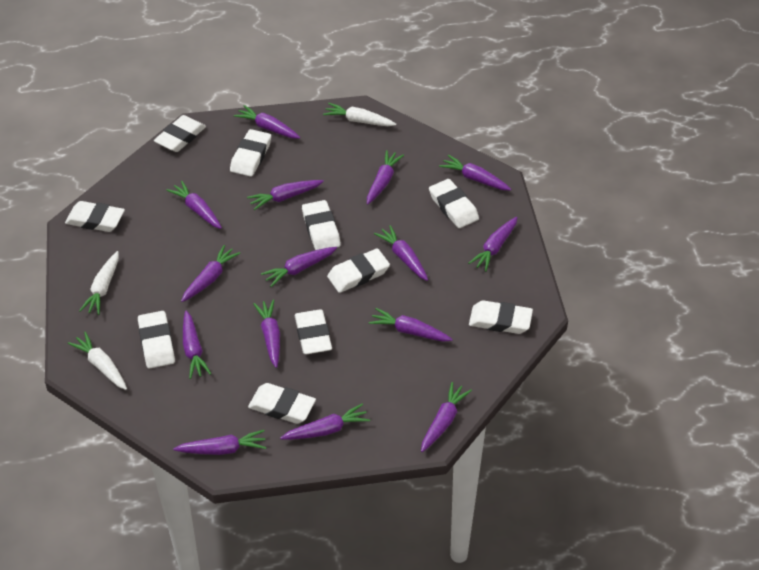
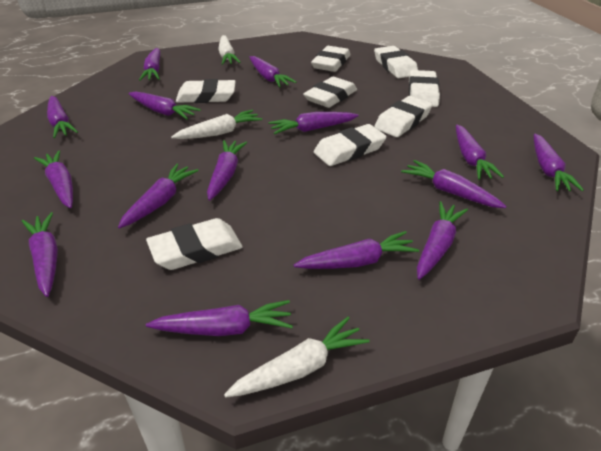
white eraser: 10 -> 8

